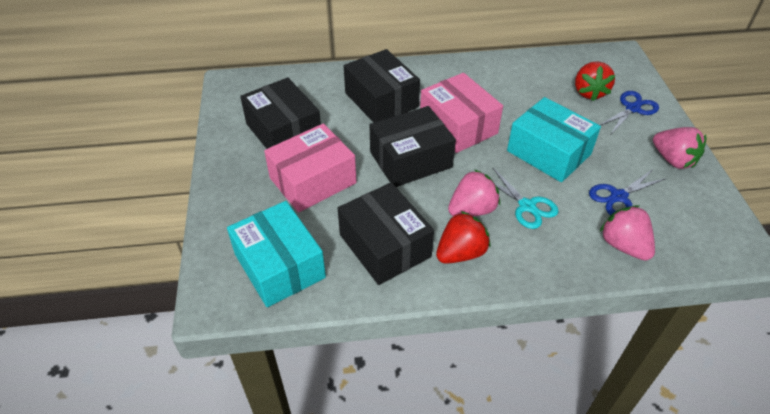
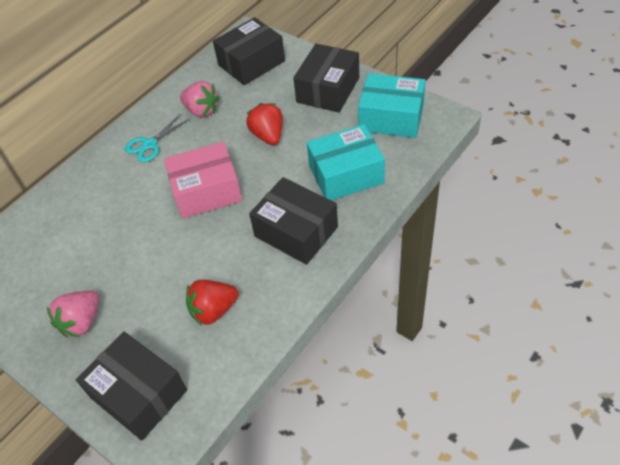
blue scissors: 2 -> 0
pink box: 2 -> 1
pink strawberry: 3 -> 2

